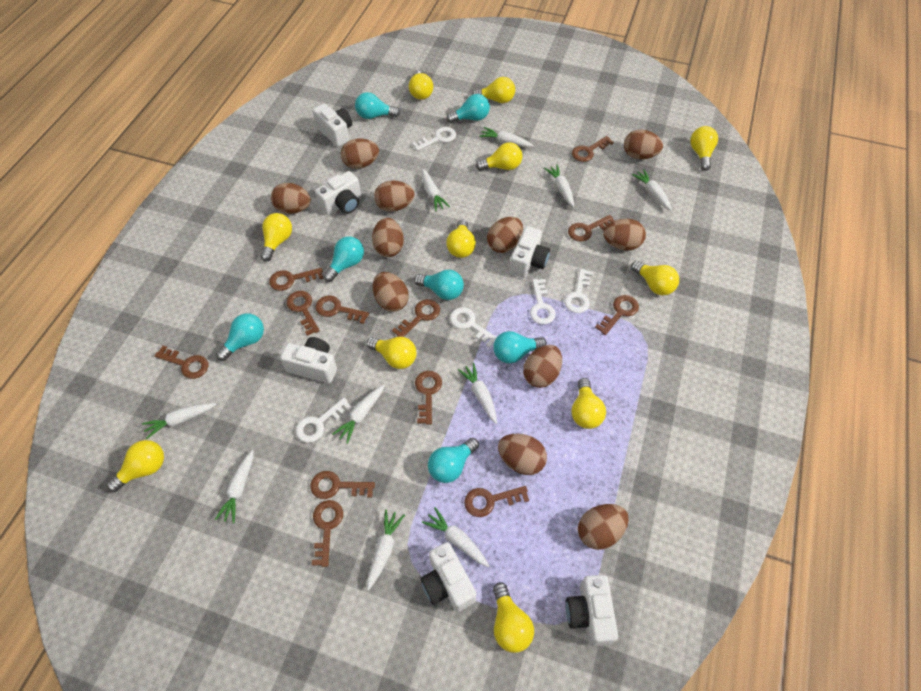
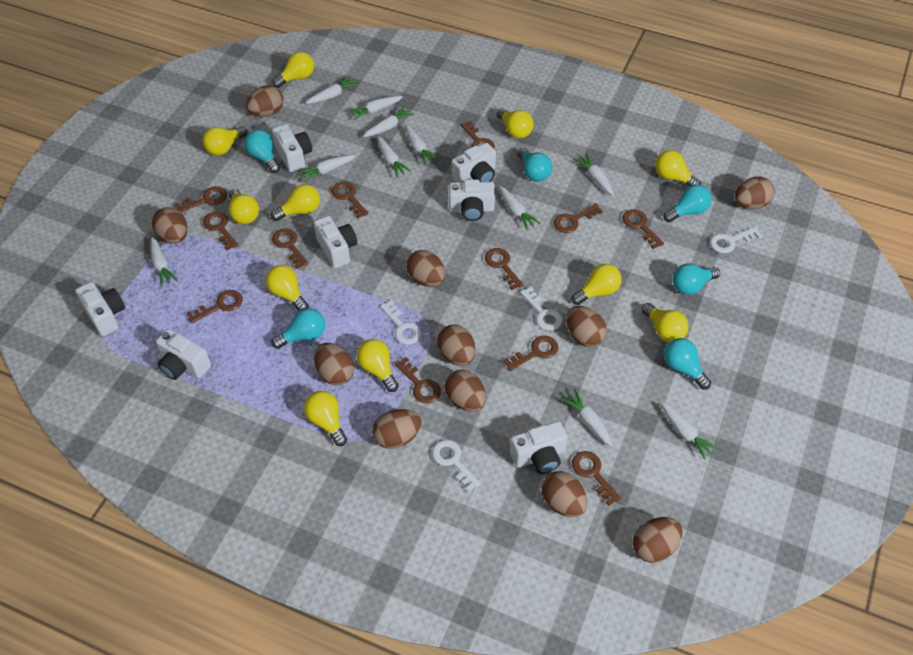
turquoise light bulb: 7 -> 6
white camera: 6 -> 7
white carrot: 10 -> 11
white key: 5 -> 4

